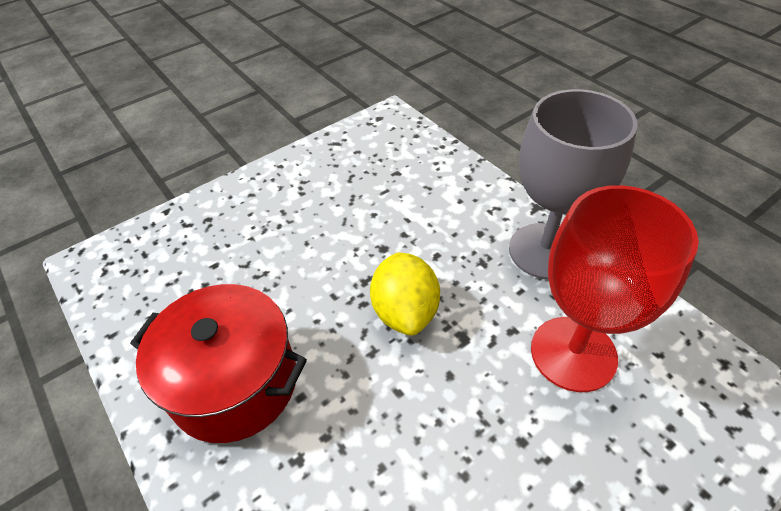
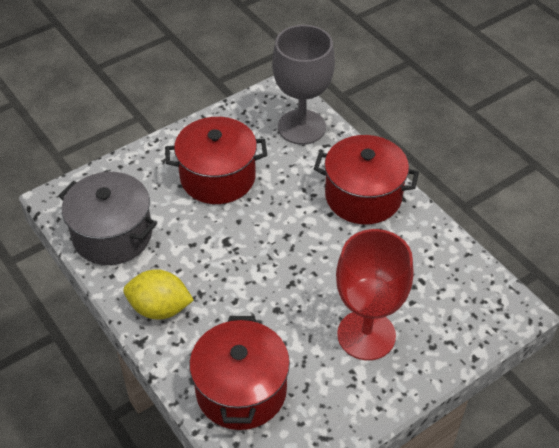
grey pot: 0 -> 1
red pot: 1 -> 3

